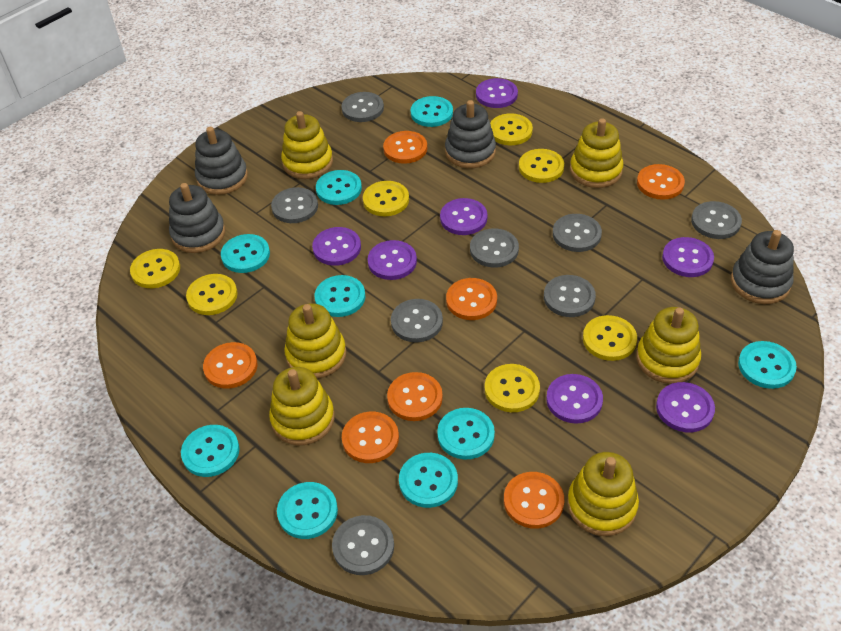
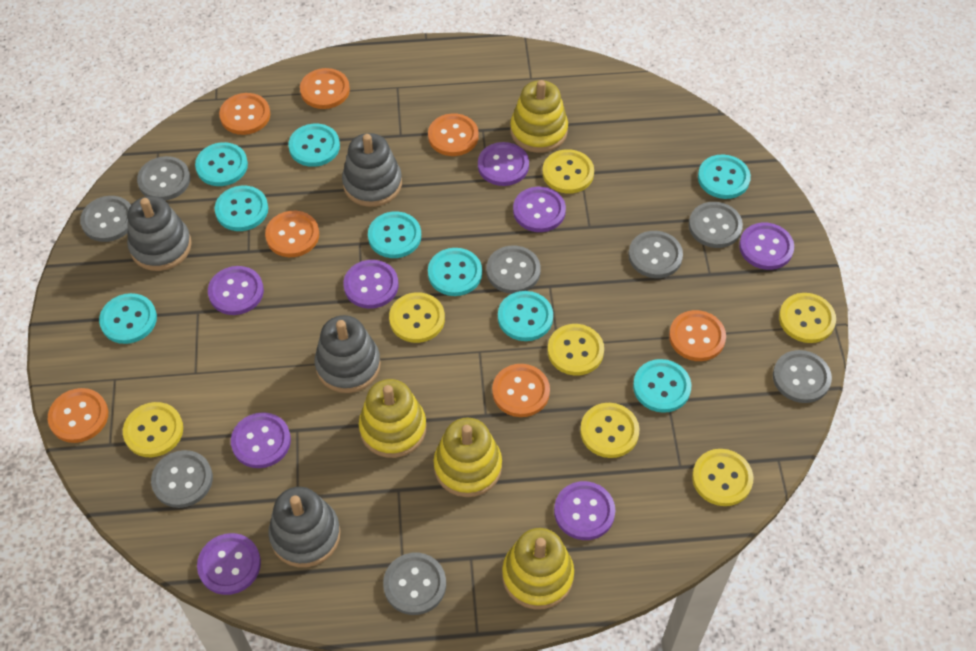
purple button: 7 -> 8
yellow stacking toy: 6 -> 4

